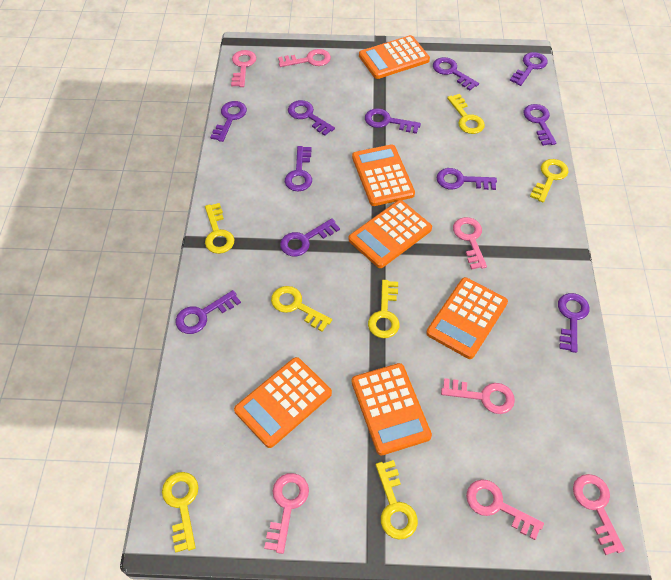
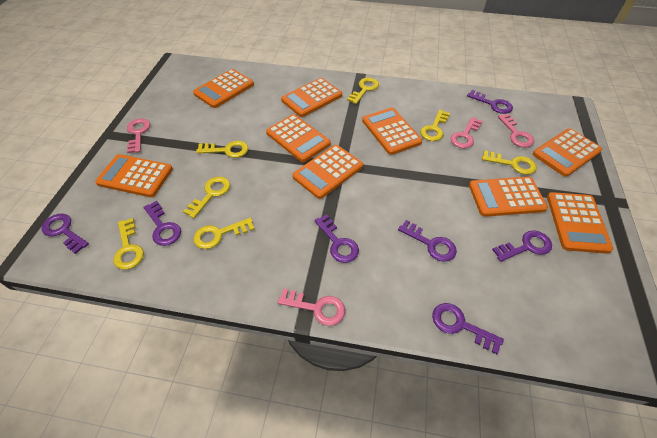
orange calculator: 6 -> 9
pink key: 7 -> 4
purple key: 11 -> 7

